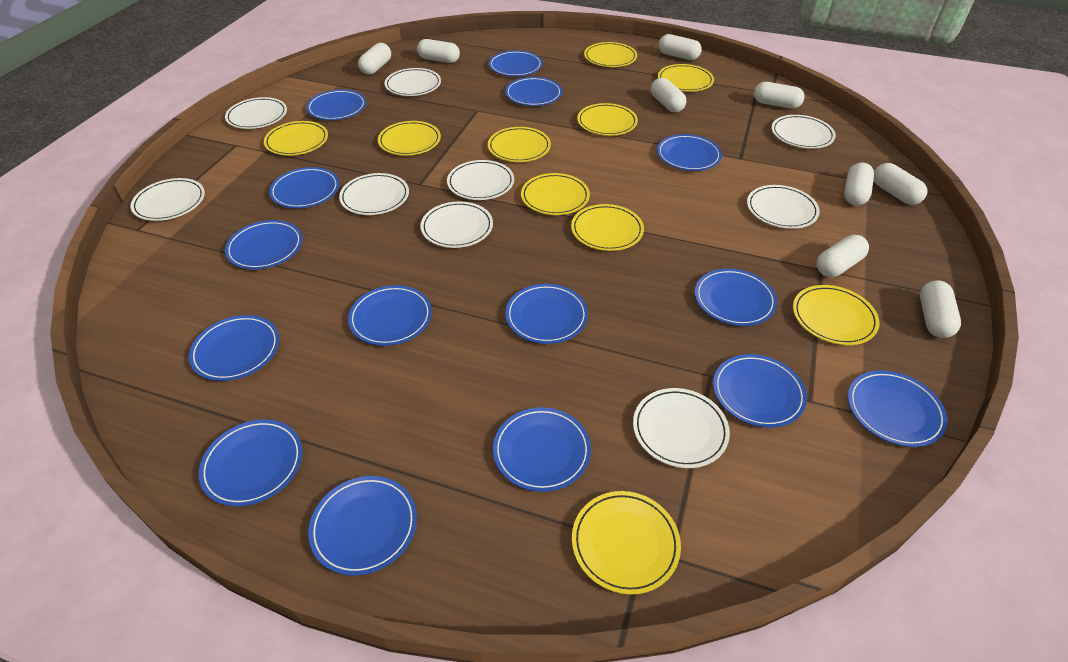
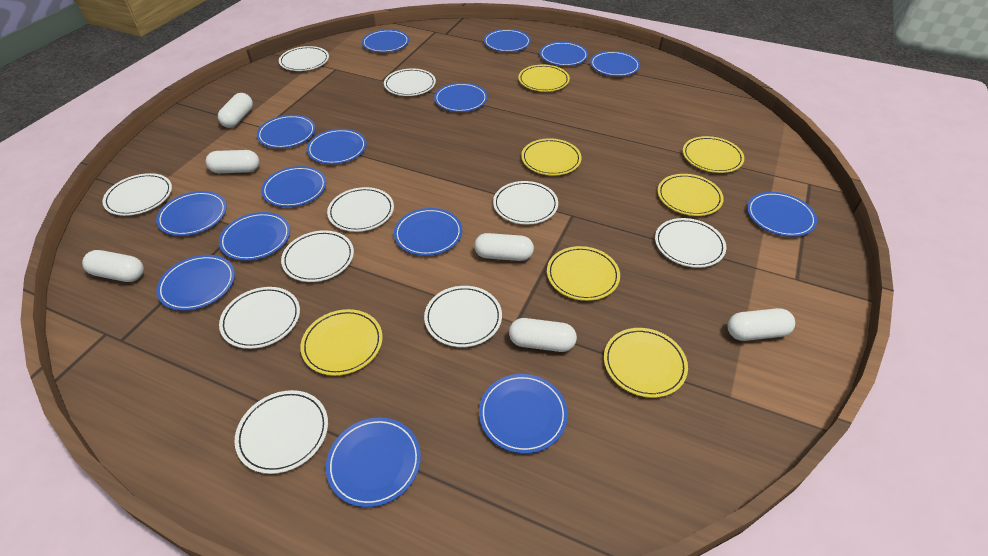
white capsule: 9 -> 6
white plate: 9 -> 10
yellow plate: 10 -> 7

